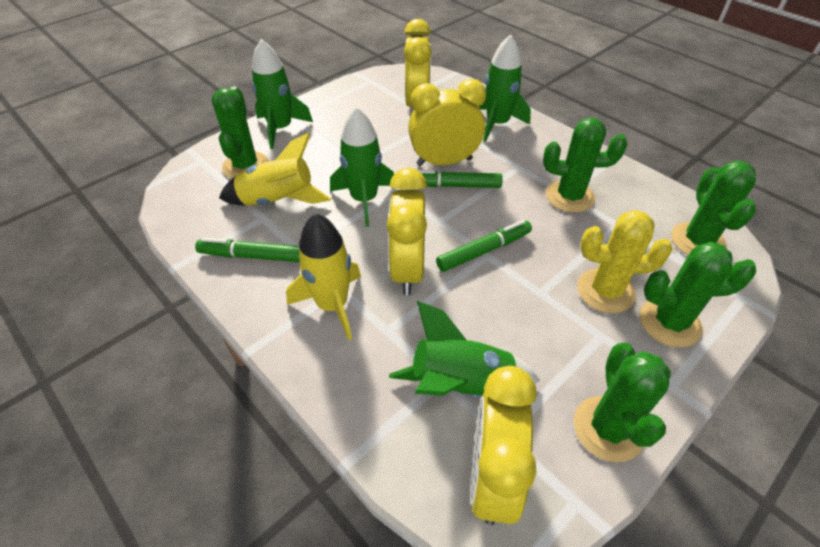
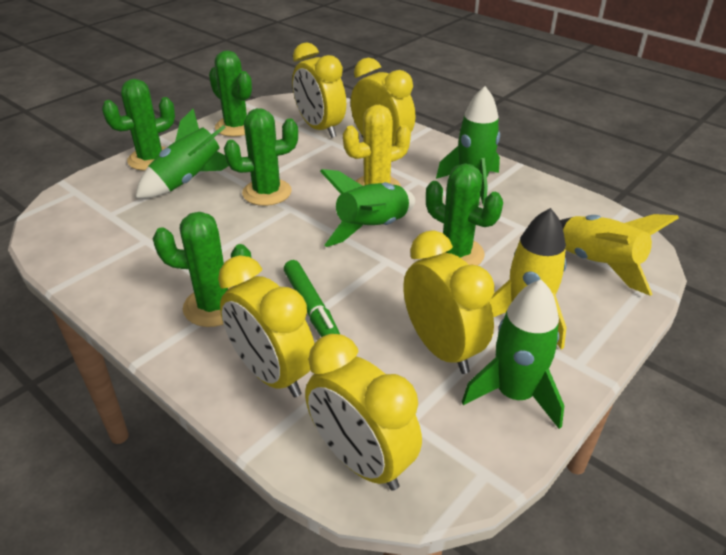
green marker: 3 -> 1
yellow clock: 4 -> 5

